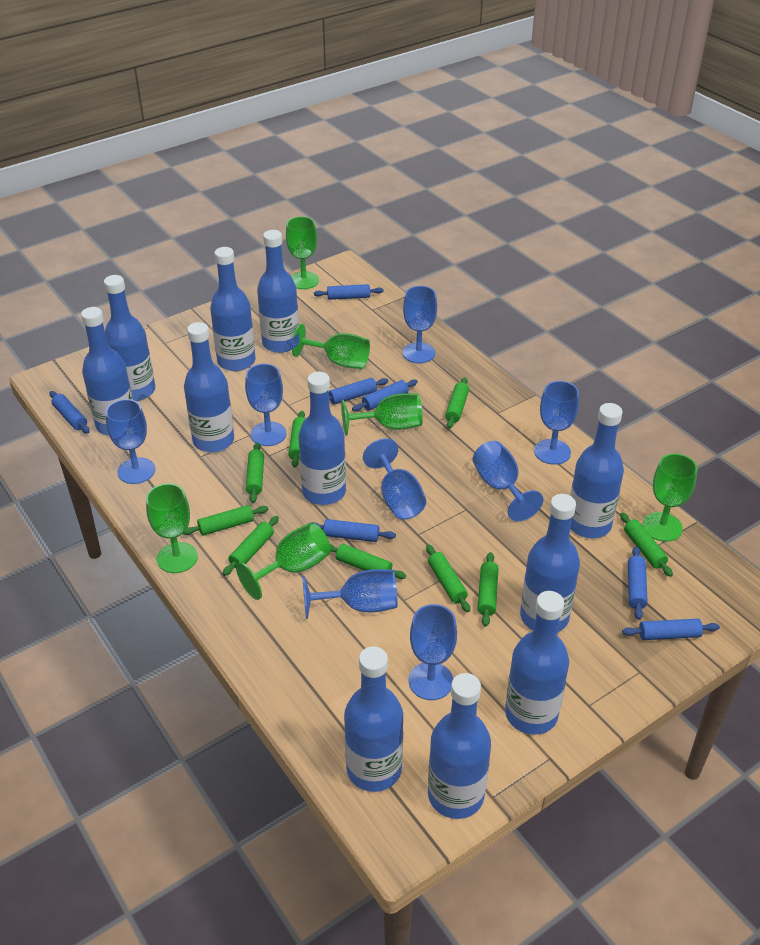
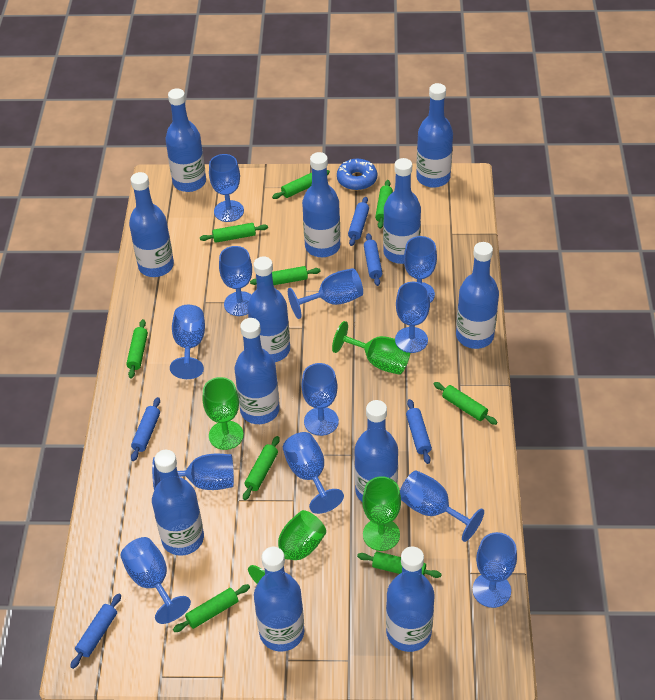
blue bottle: 11 -> 12
blue donut: 0 -> 1
blue goblet: 8 -> 12
blue rolling pin: 7 -> 5
green goblet: 6 -> 4

